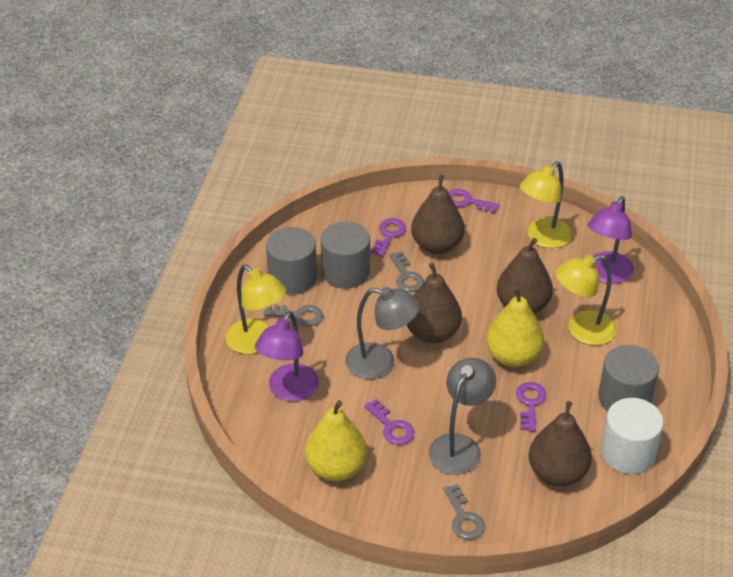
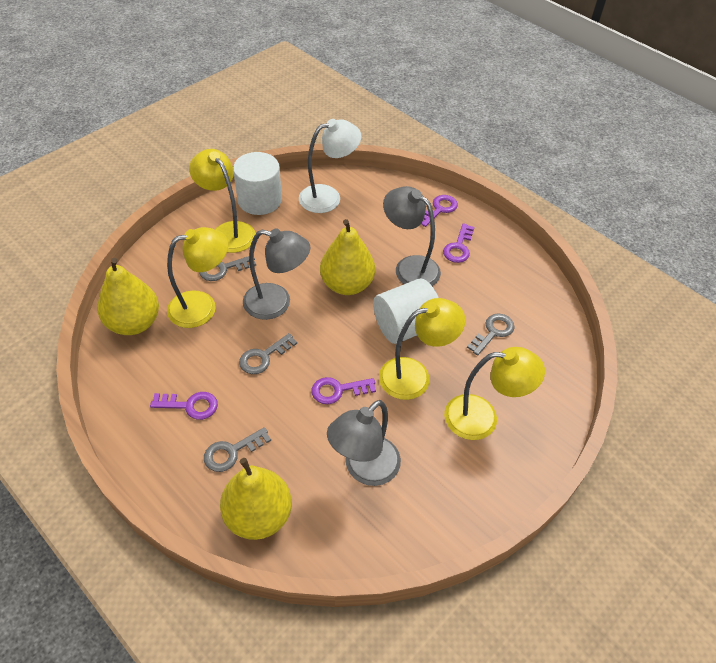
brown pear: 4 -> 0
grey cylinder: 3 -> 0
grey key: 3 -> 4
grey lamp: 2 -> 3
purple lamp: 2 -> 0
white cylinder: 1 -> 2
white lamp: 0 -> 1
yellow lamp: 3 -> 4
yellow pear: 2 -> 3

